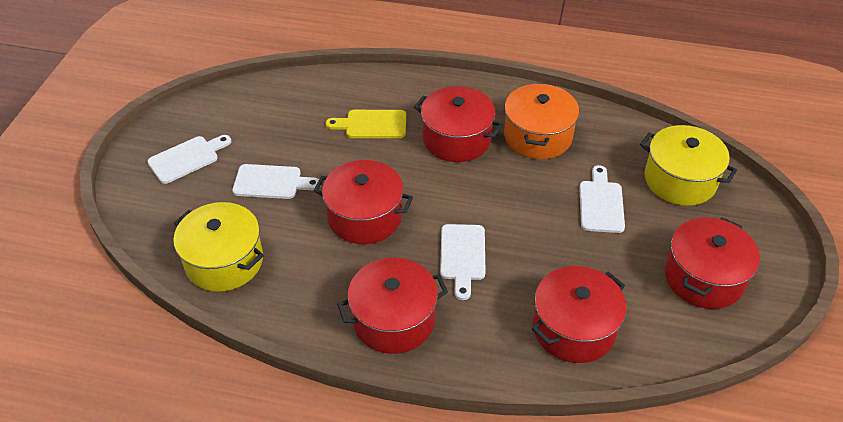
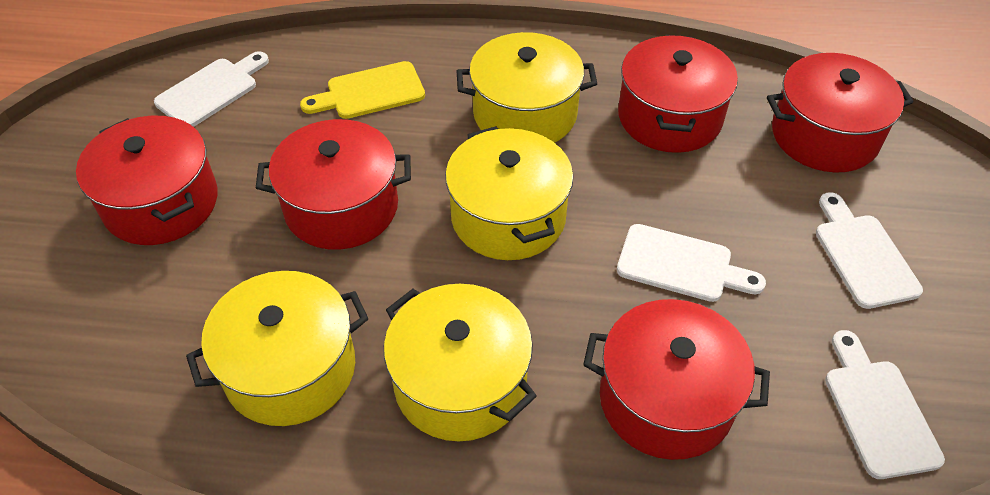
orange pot: 1 -> 0
yellow pot: 2 -> 4

